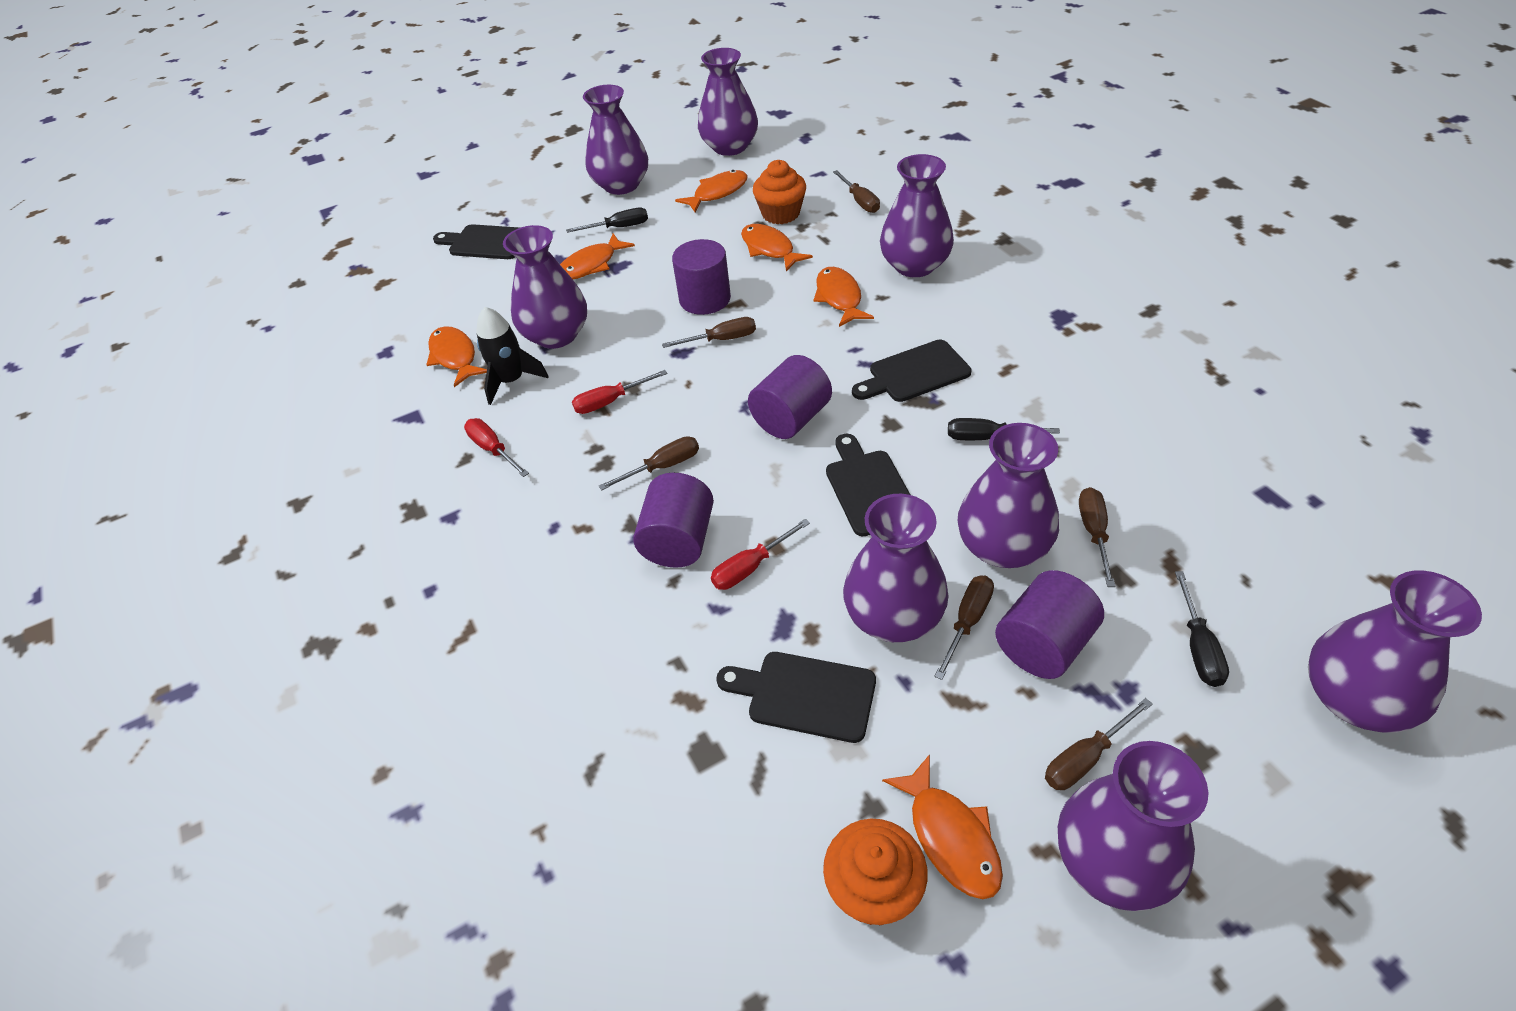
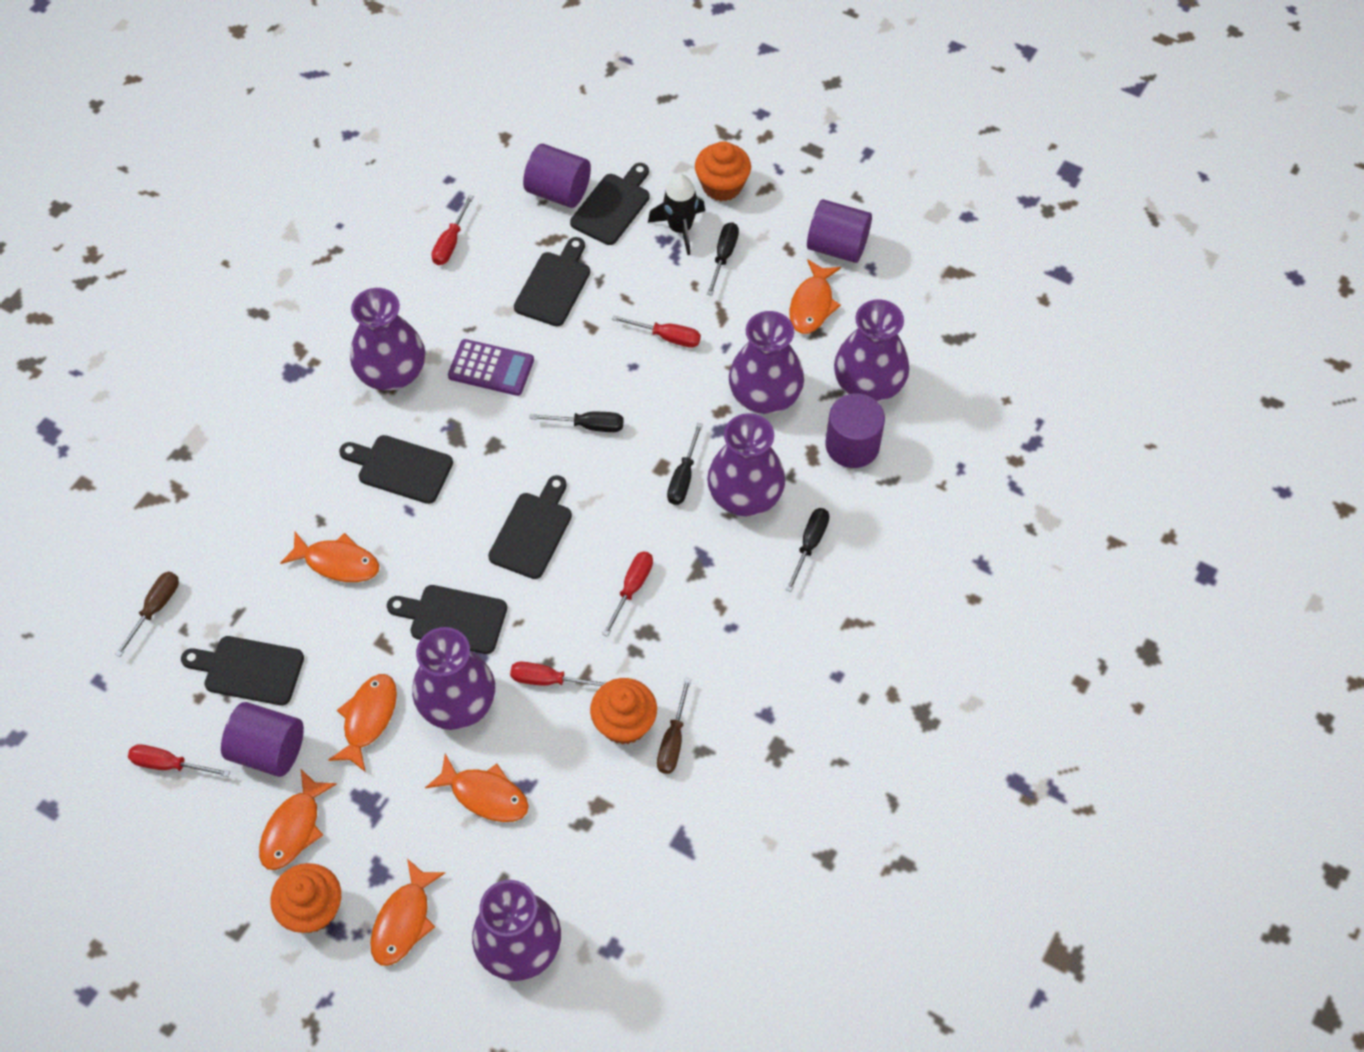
black cutting board: 4 -> 6
black screwdriver: 3 -> 4
brown screwdriver: 6 -> 2
orange cupcake: 2 -> 3
purple calculator: 0 -> 1
purple vase: 8 -> 6
red screwdriver: 3 -> 5

